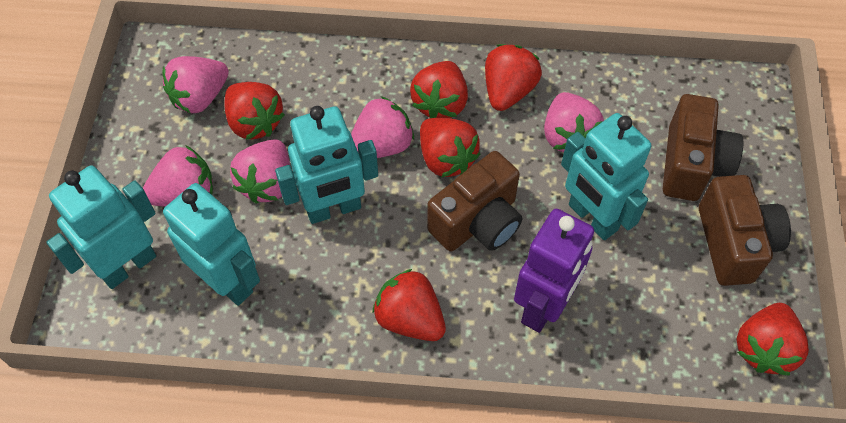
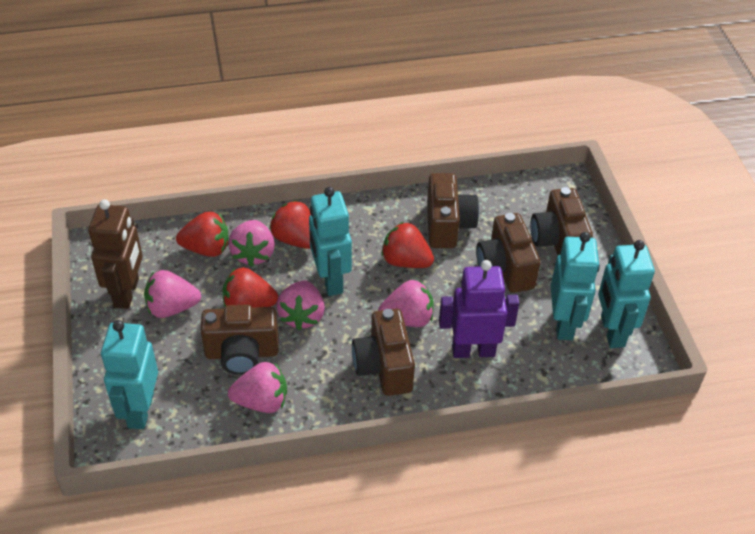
brown camera: 3 -> 5
brown robot: 0 -> 1
red strawberry: 6 -> 4

